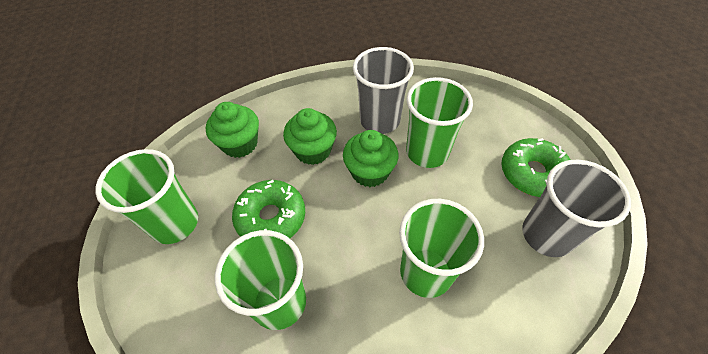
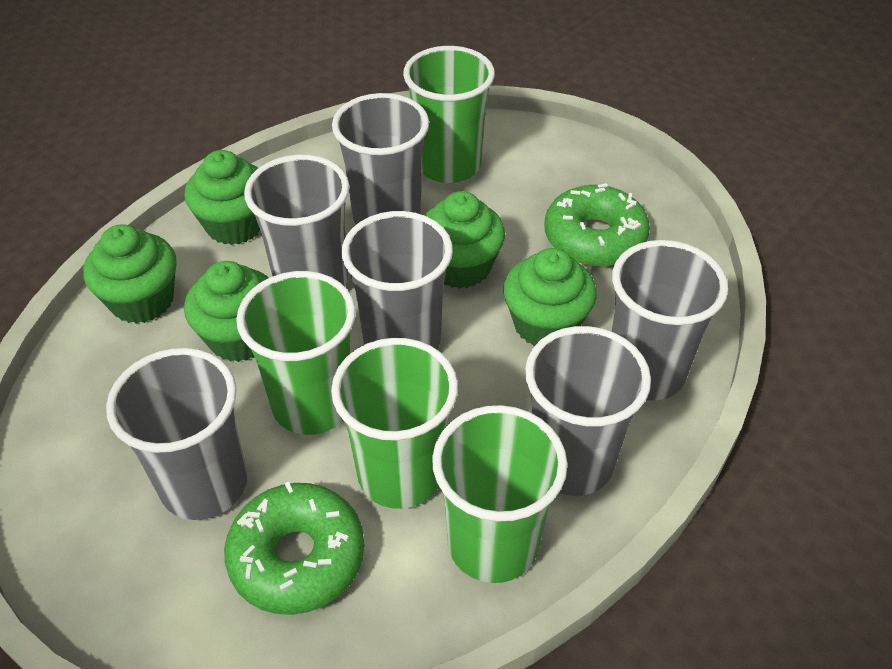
green cupcake: 3 -> 5
grey cup: 2 -> 6

